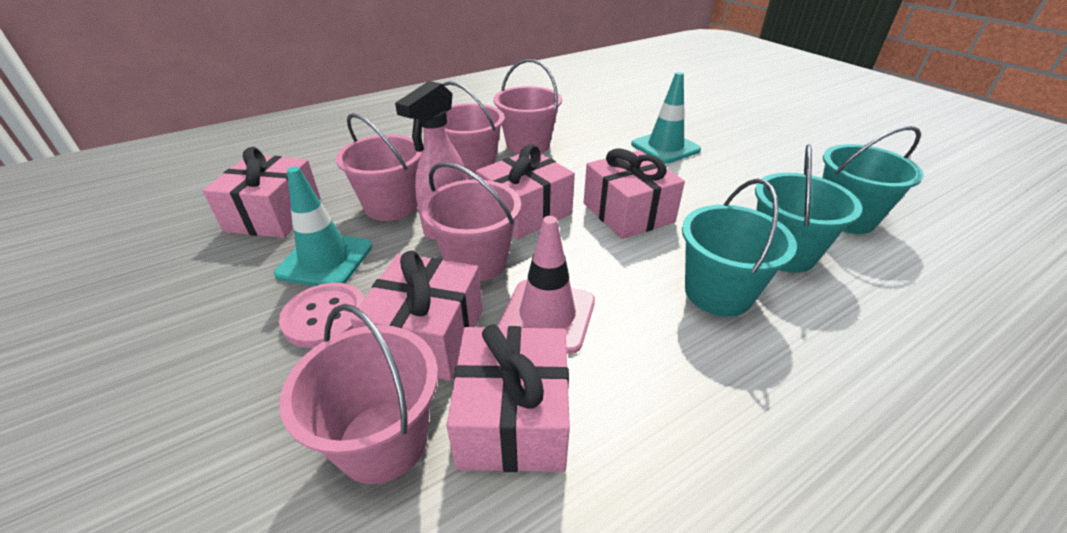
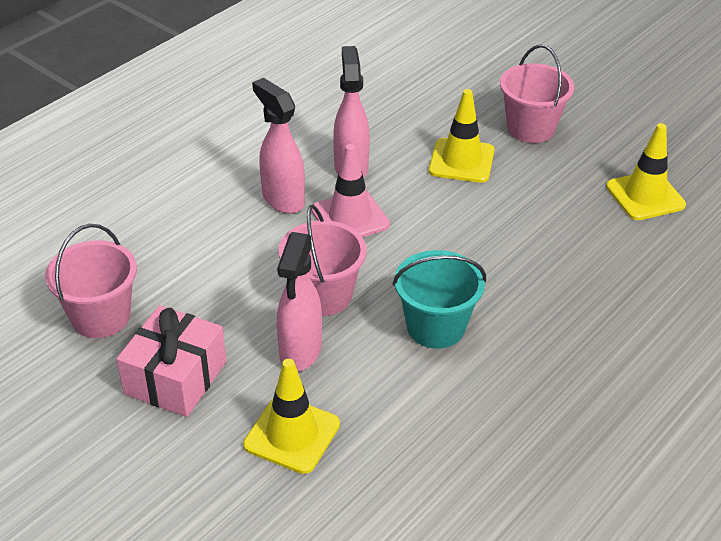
pink bucket: 5 -> 3
pink button: 1 -> 0
pink gift: 5 -> 1
pink spray bottle: 1 -> 3
turquoise bucket: 3 -> 1
turquoise traffic cone: 2 -> 0
yellow traffic cone: 0 -> 3

